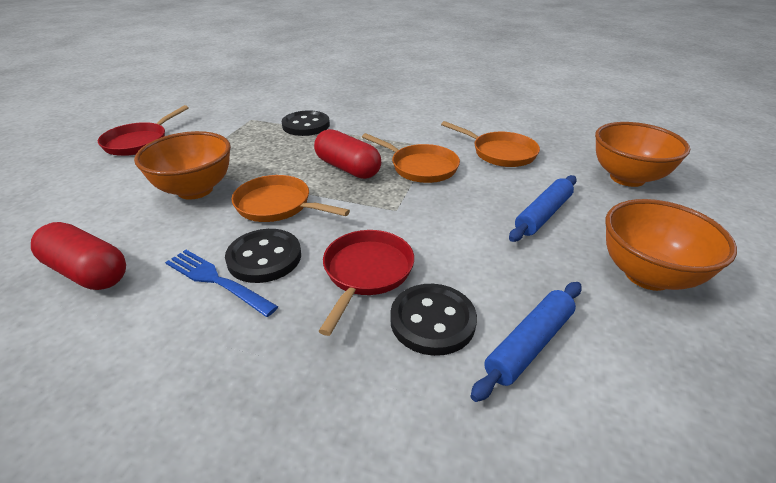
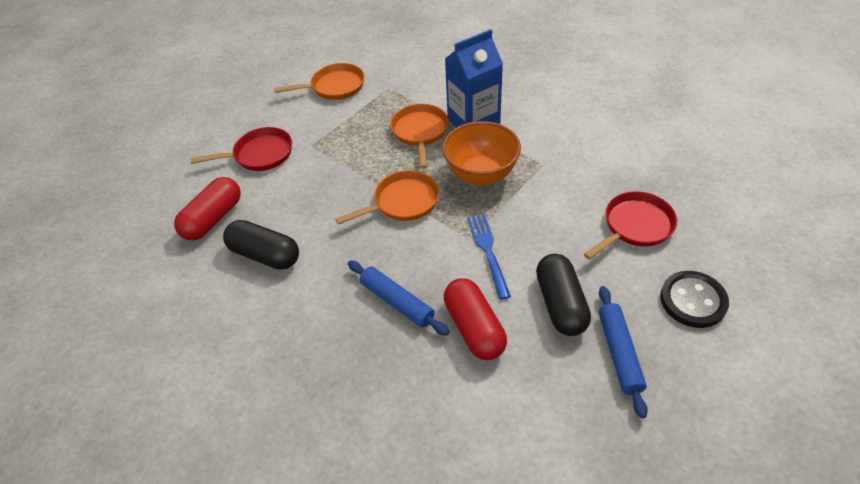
black button: 3 -> 1
black capsule: 0 -> 2
blue carton: 0 -> 1
orange bowl: 3 -> 1

